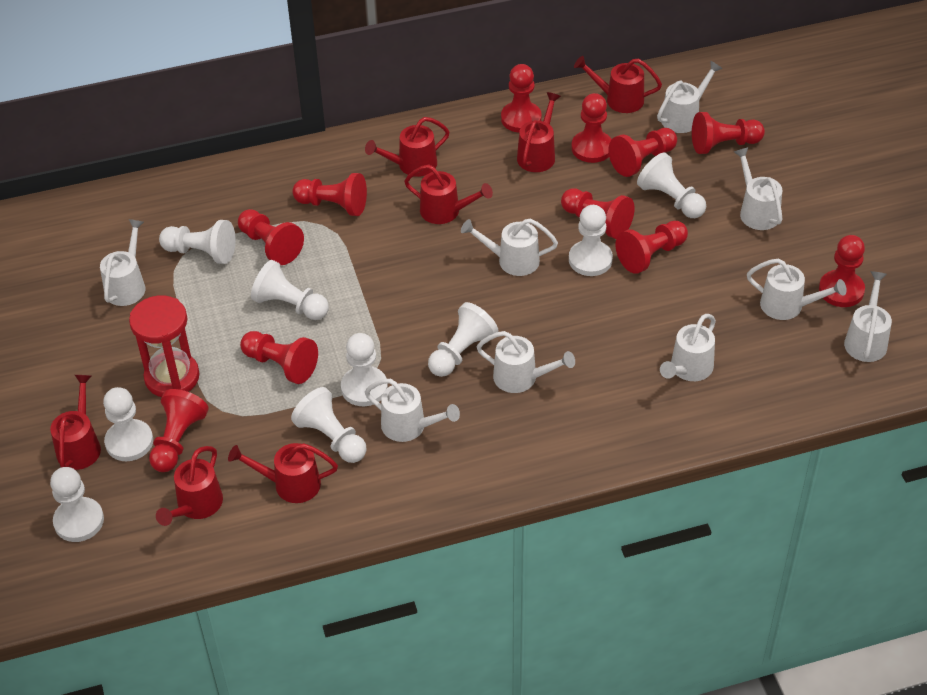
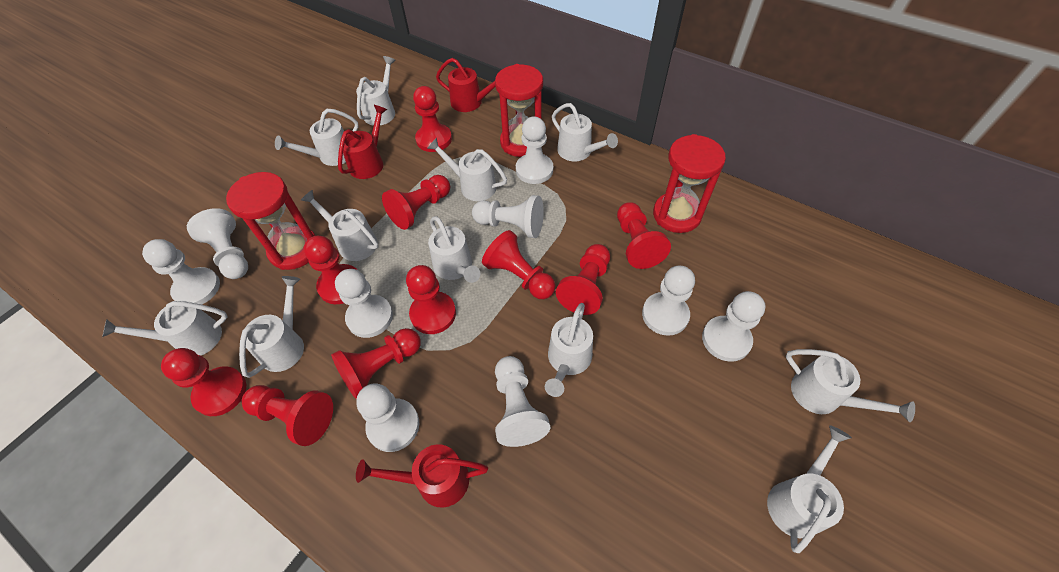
red hourglass: 1 -> 3
red pawn: 11 -> 10
red watering can: 7 -> 3
white watering can: 9 -> 11

